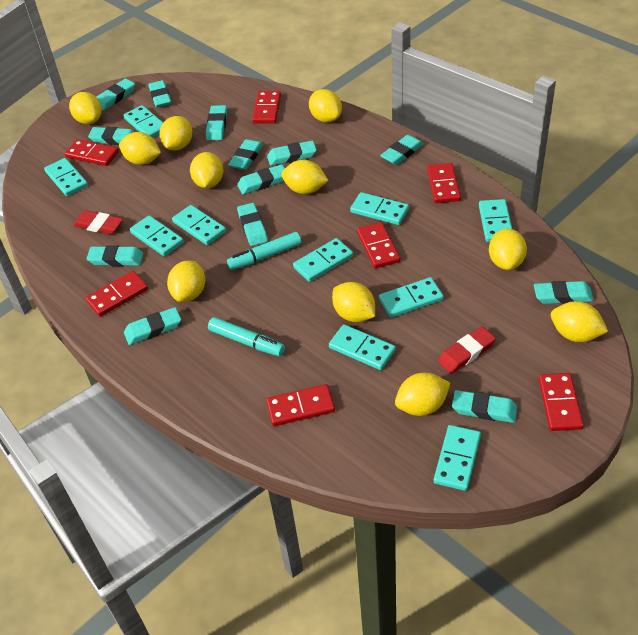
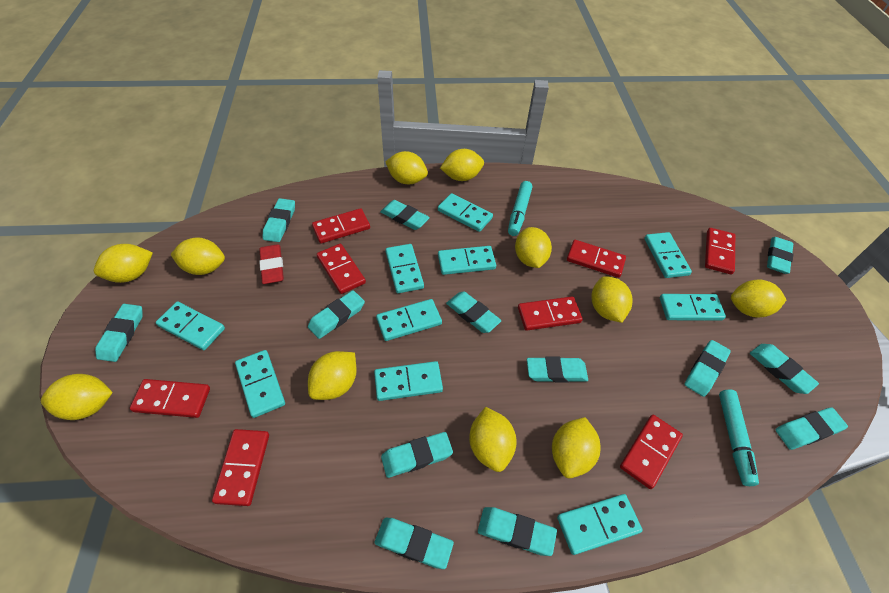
red domino: 7 -> 8
red eraser: 2 -> 1

